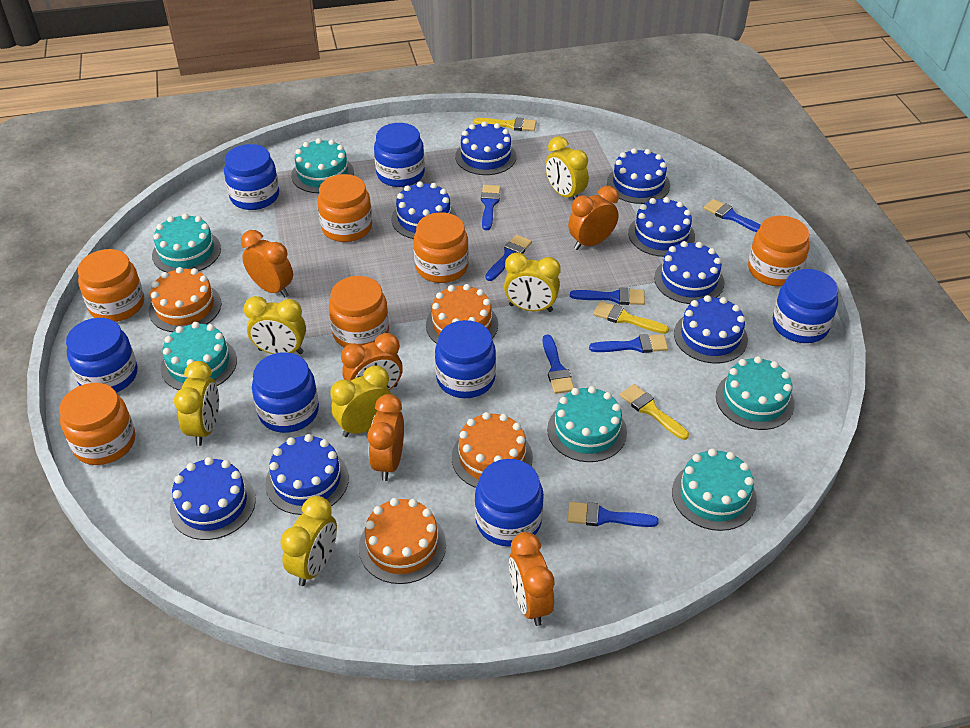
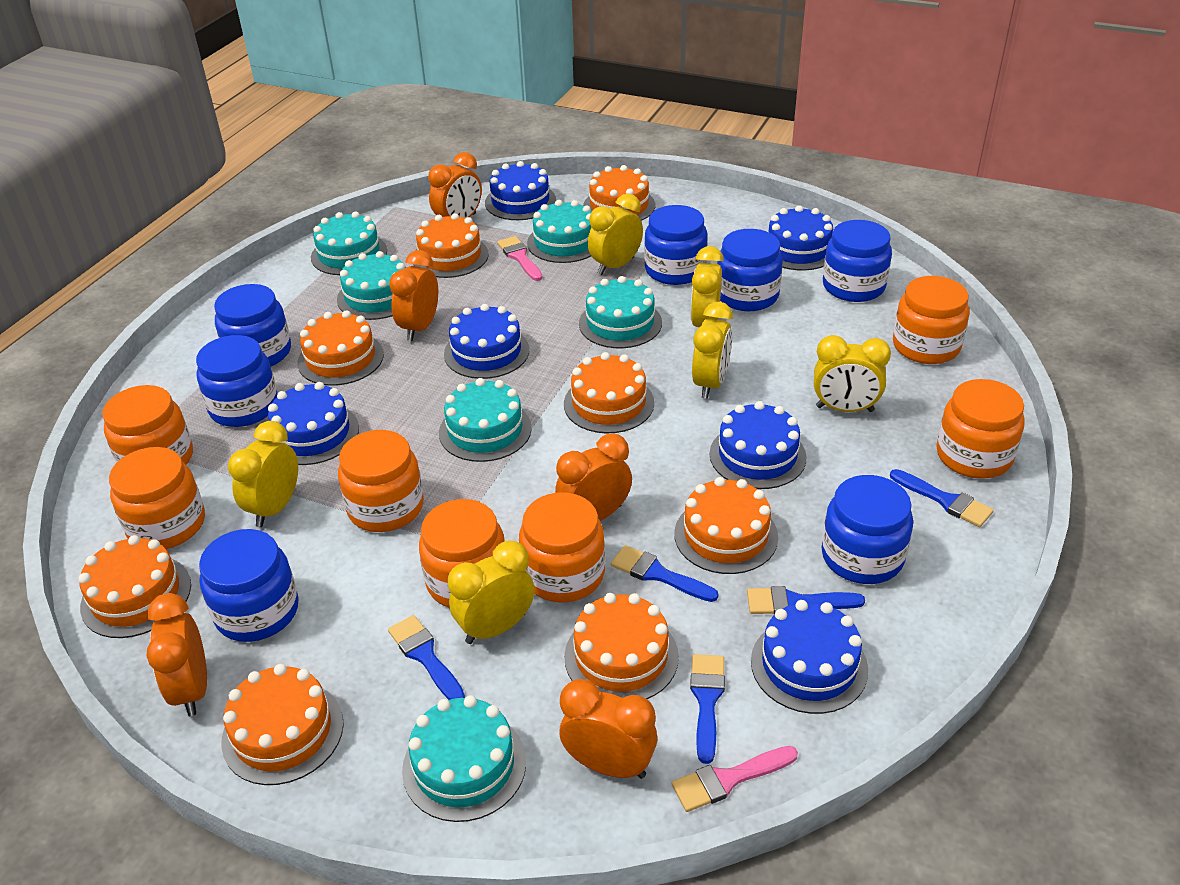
blue brush: 7 -> 5
blue cake: 8 -> 6
orange cake: 4 -> 8
orange jar: 6 -> 7
pink brush: 0 -> 2
yellow brush: 3 -> 0

